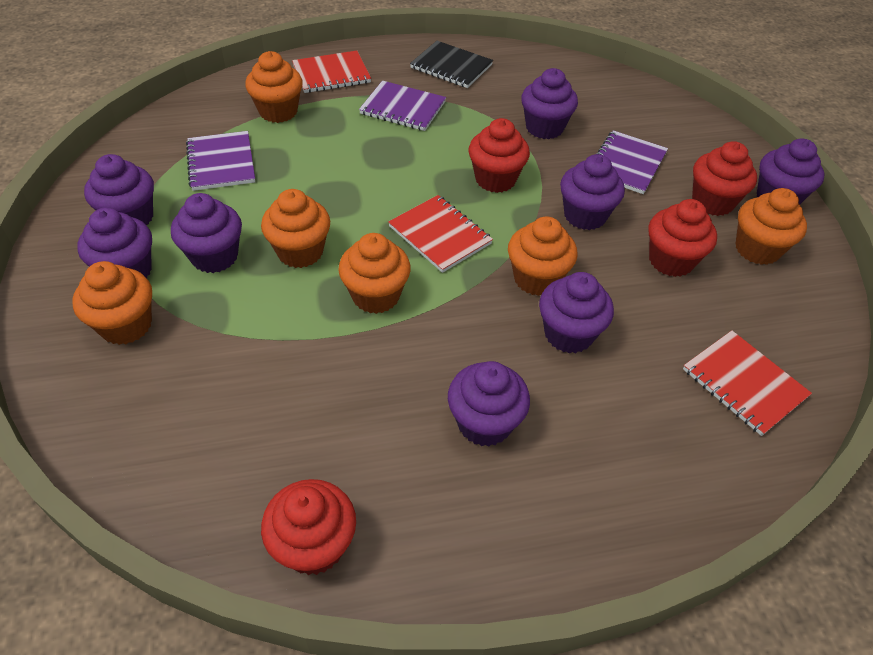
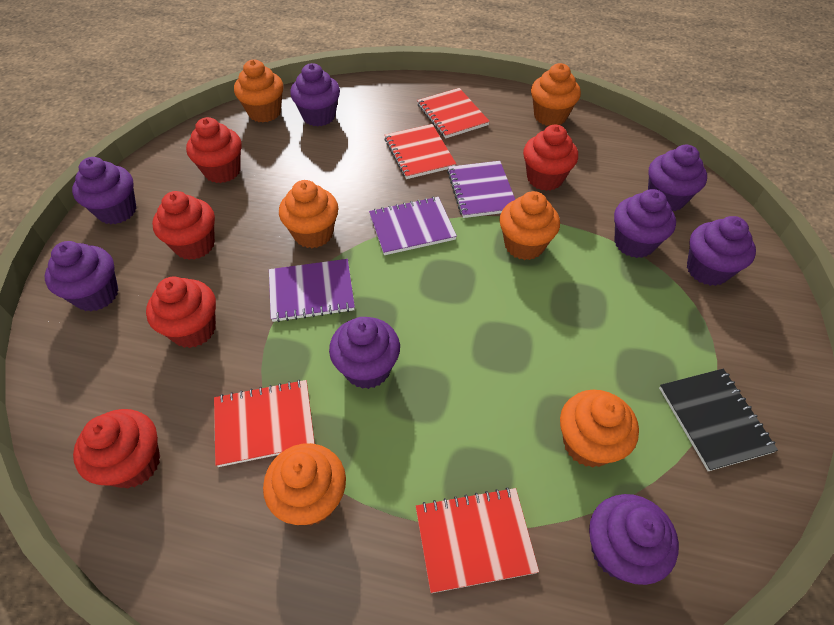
red cupcake: 4 -> 5
red notebook: 3 -> 4

